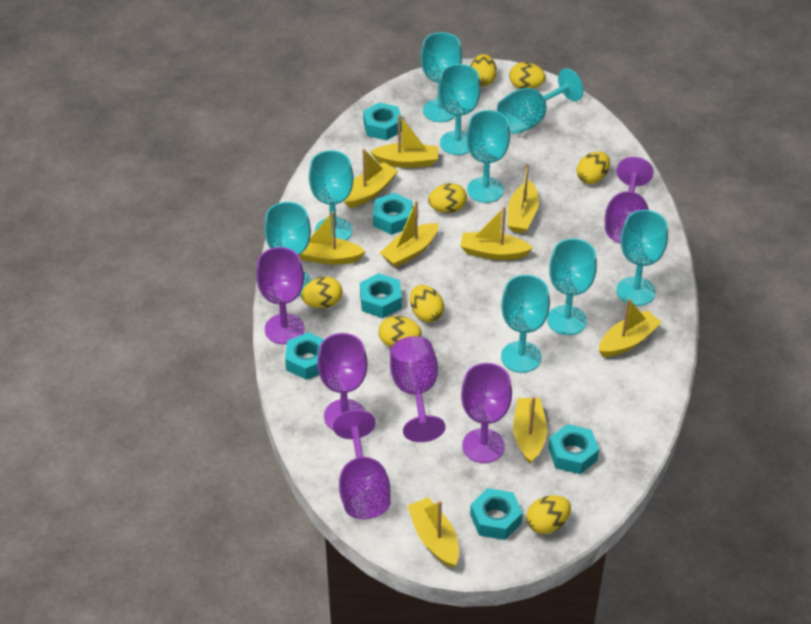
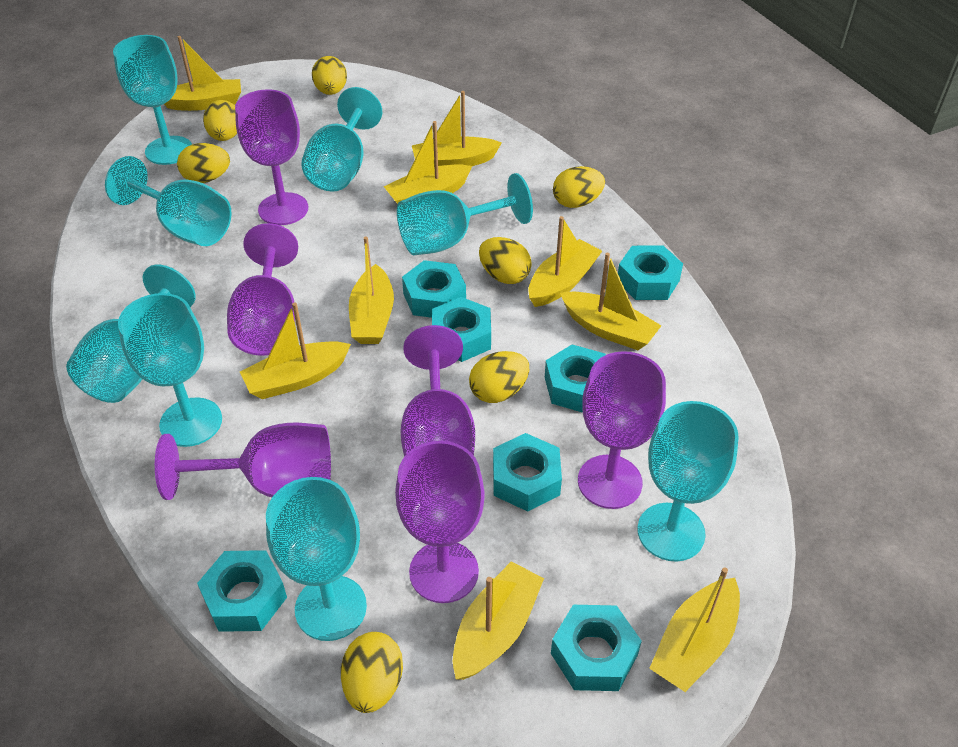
turquoise goblet: 9 -> 8
turquoise nut: 6 -> 7
yellow egg: 8 -> 7

